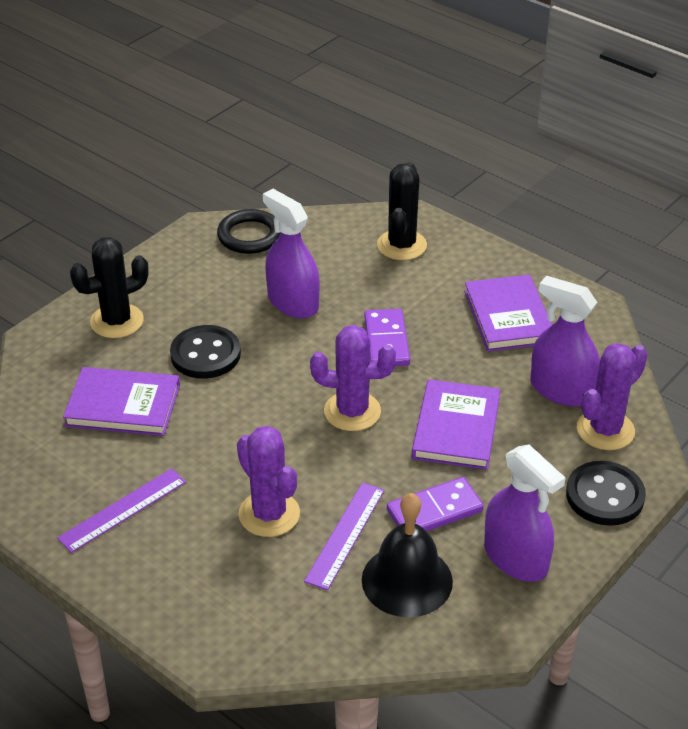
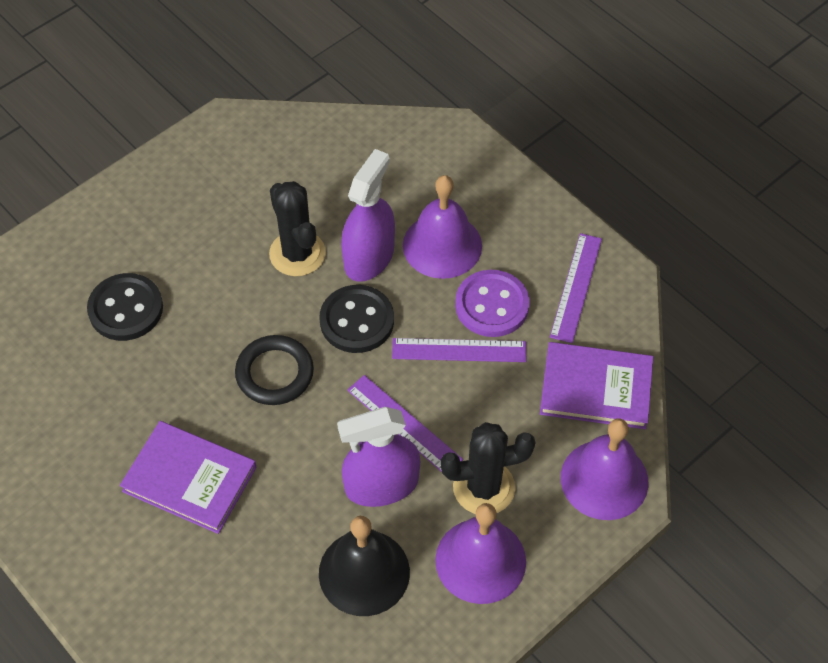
purple bell: 0 -> 3
purple book: 3 -> 2
purple button: 0 -> 1
purple cactus: 3 -> 0
purple domino: 2 -> 0
purple ruler: 2 -> 3
purple spray bottle: 3 -> 2

